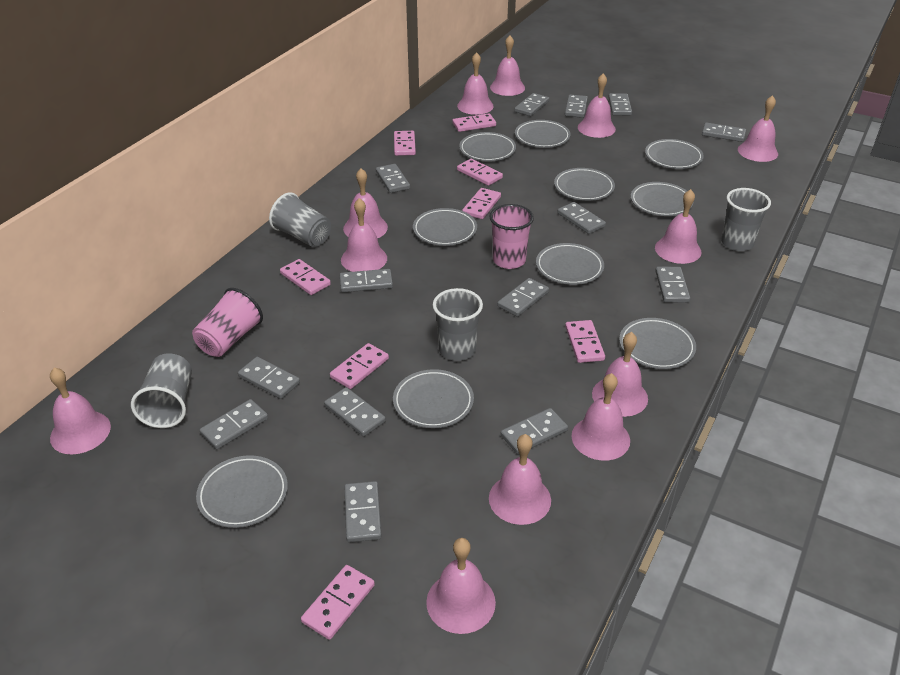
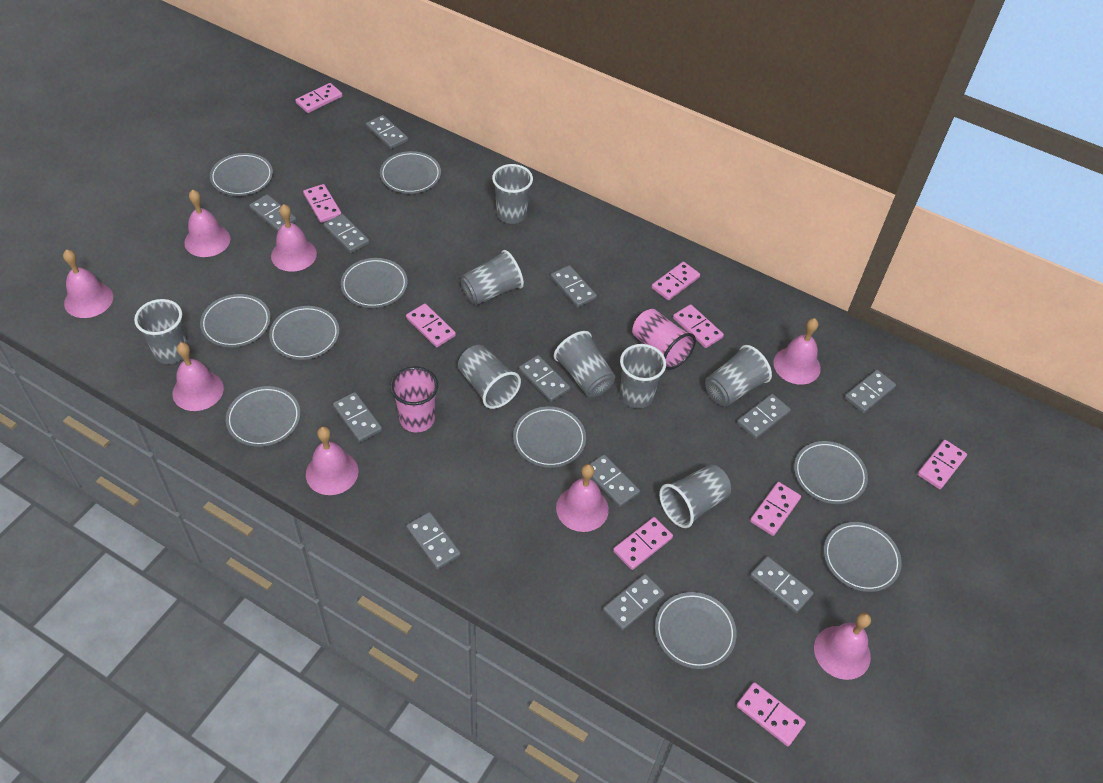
grey cup: 4 -> 8
grey domino: 14 -> 12
pink bell: 12 -> 8
pink domino: 8 -> 9

